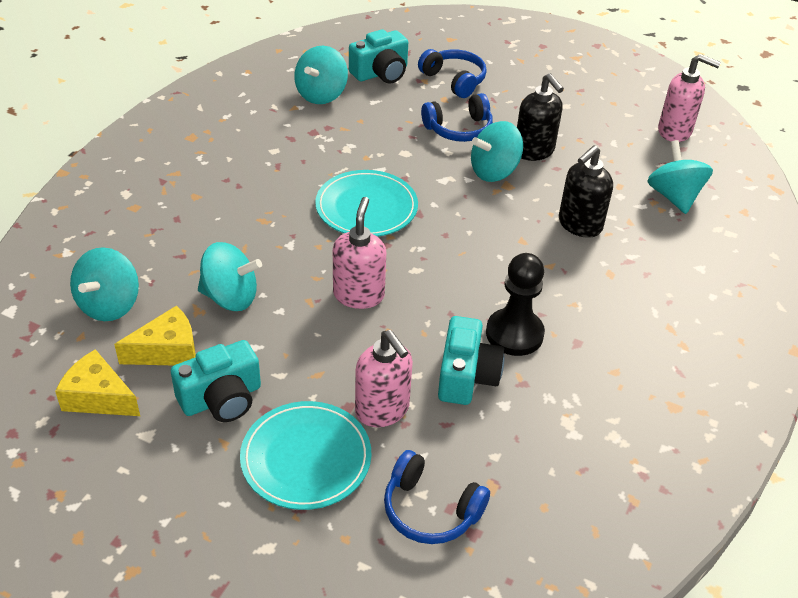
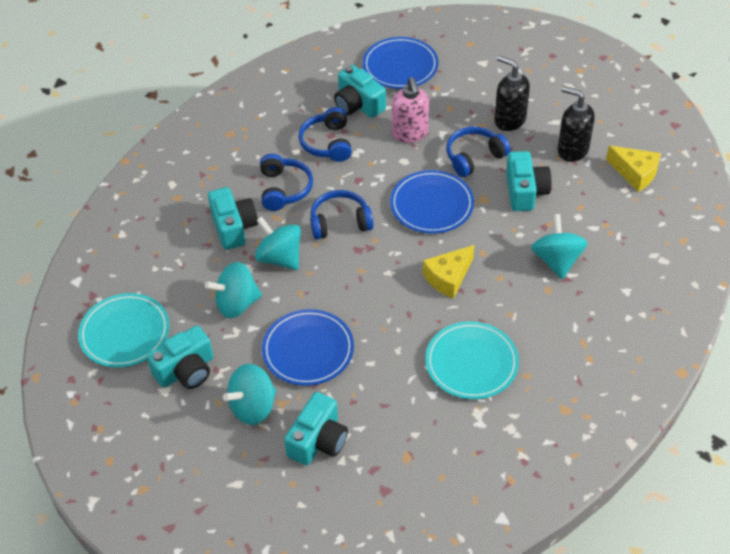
black pawn: 1 -> 0
blue headphones: 3 -> 4
blue plate: 0 -> 3
pink soap dispenser: 3 -> 1
turquoise camera: 3 -> 5
turquoise spinning top: 5 -> 4

